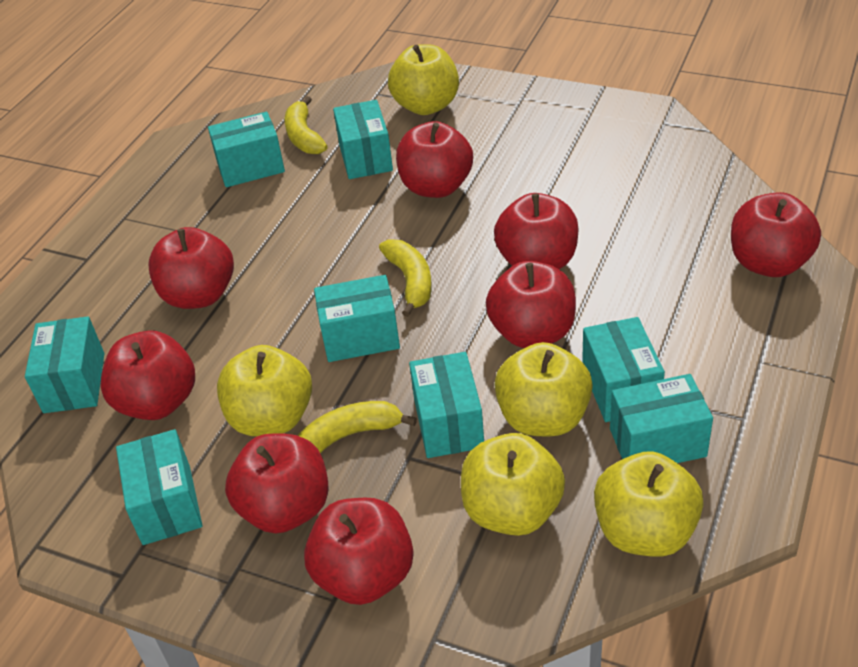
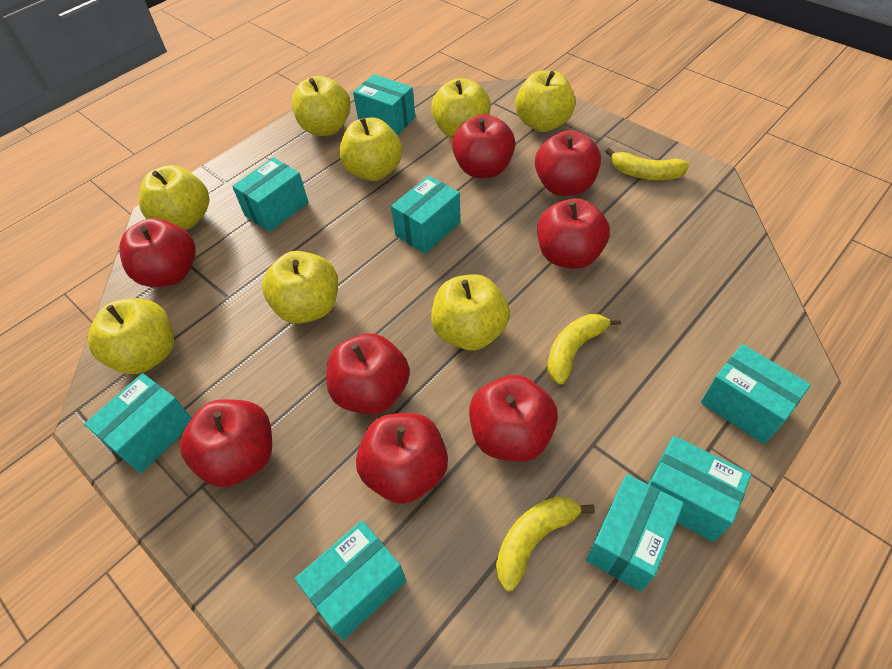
yellow apple: 5 -> 8

